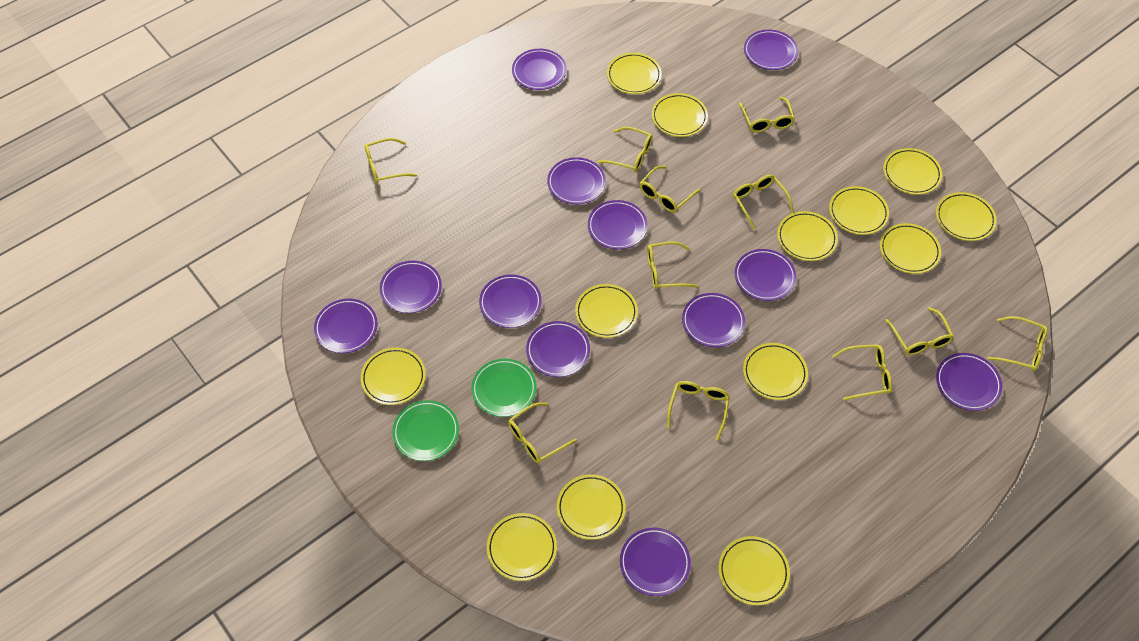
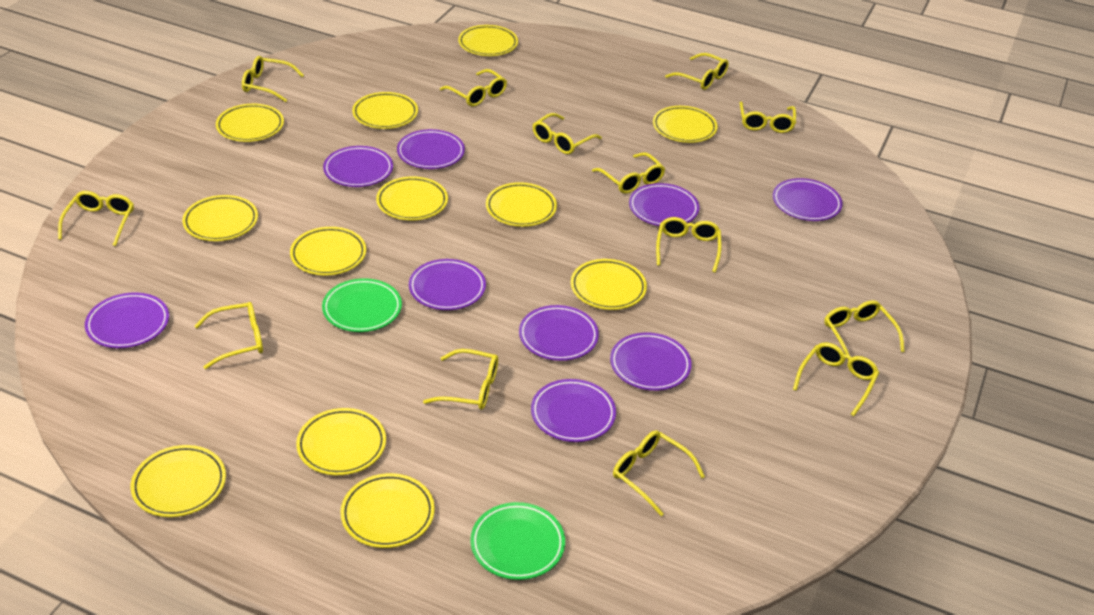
purple plate: 12 -> 9
yellow glasses: 11 -> 13
yellow plate: 13 -> 12

